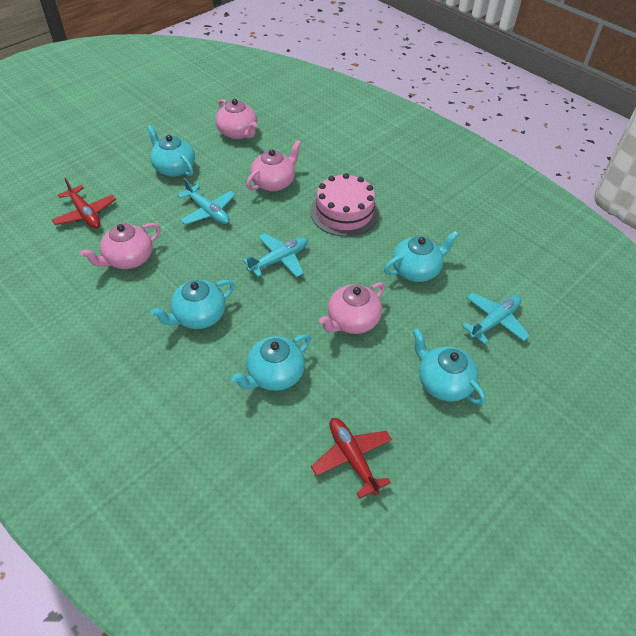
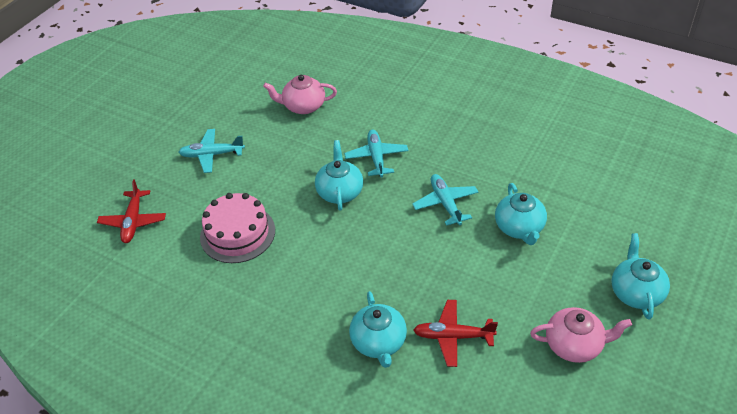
pink teapot: 4 -> 2
turquoise teapot: 5 -> 4

